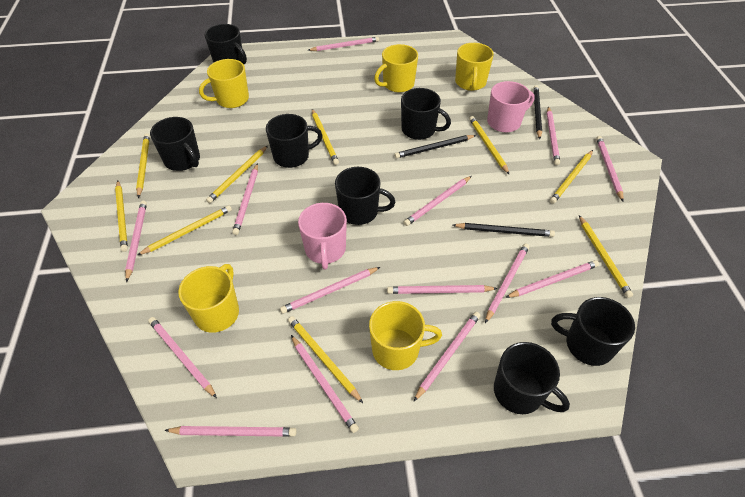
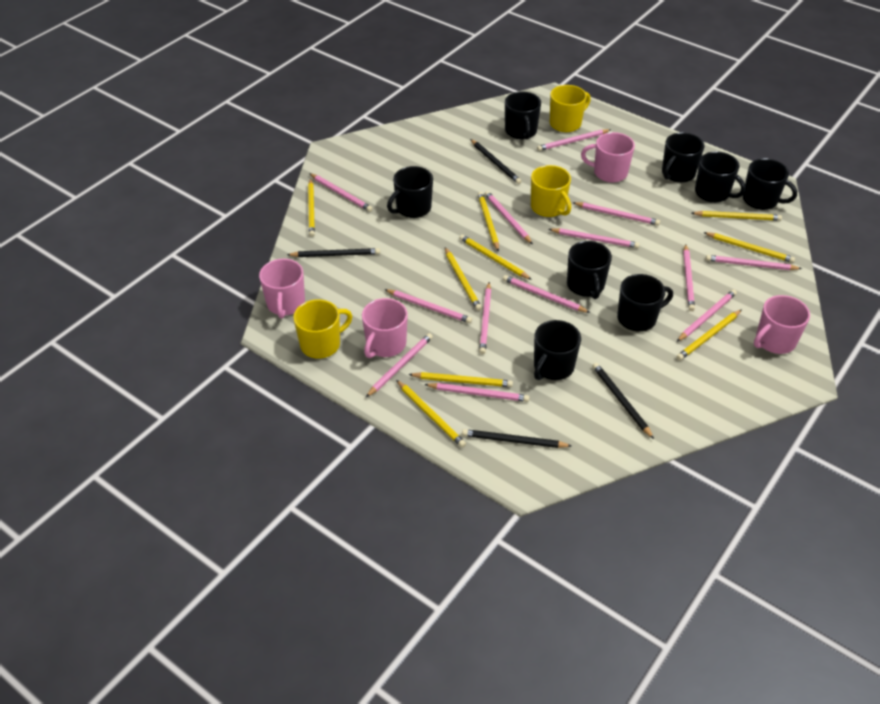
black mug: 7 -> 8
black pencil: 3 -> 4
pink mug: 2 -> 4
pink pencil: 14 -> 13
yellow mug: 5 -> 3

